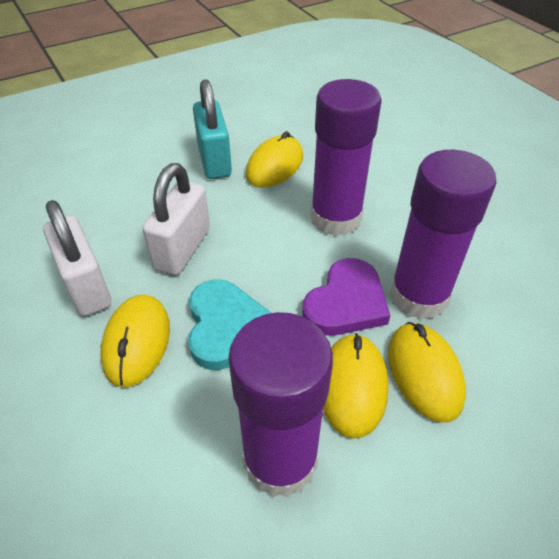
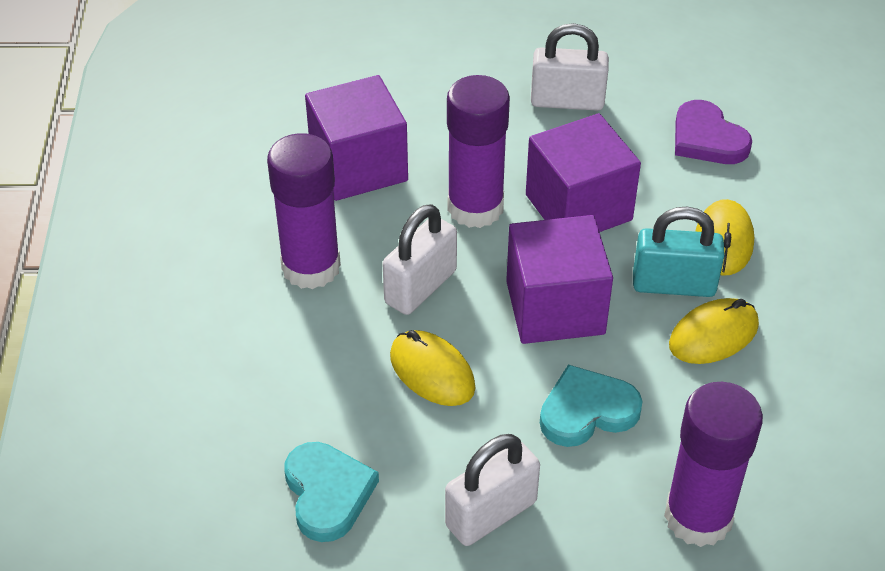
purple cube: 0 -> 3
turquoise heart: 1 -> 2
white padlock: 2 -> 3
yellow mouse: 4 -> 3

